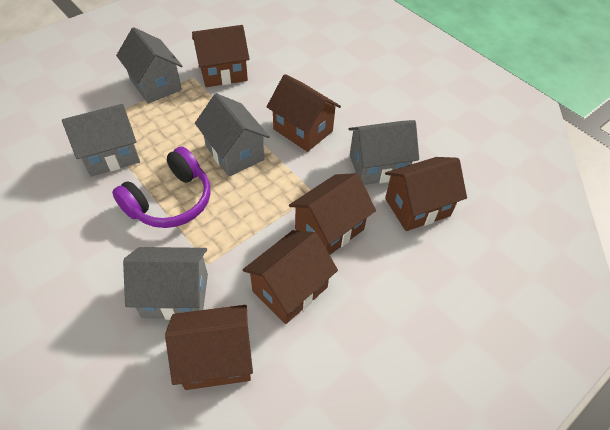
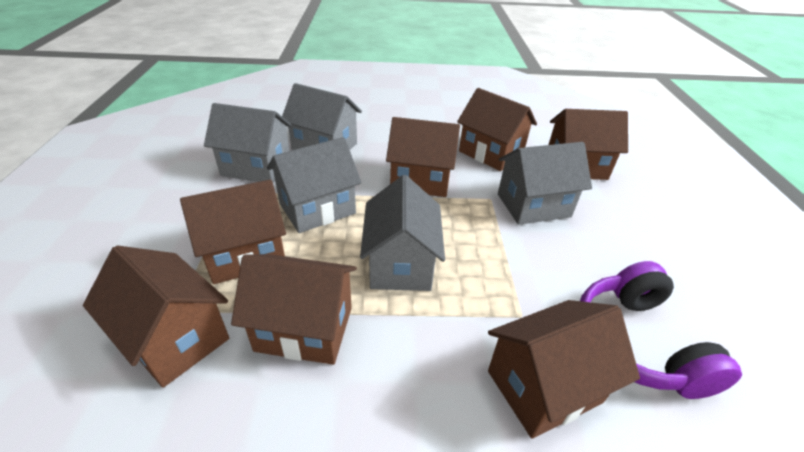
brown house: 6 -> 7

